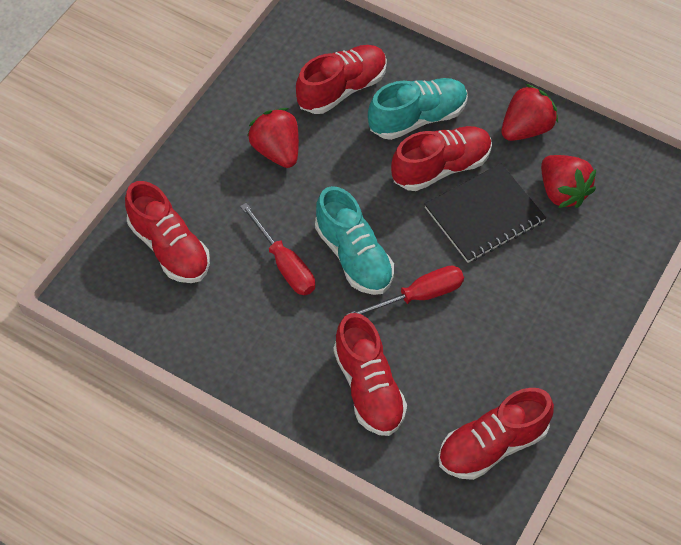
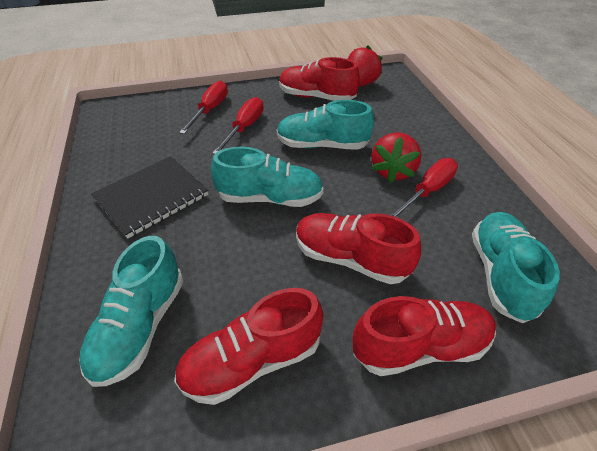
red screwdriver: 2 -> 3
red shoe: 5 -> 4
red strawberry: 3 -> 2
turquoise shoe: 2 -> 4

